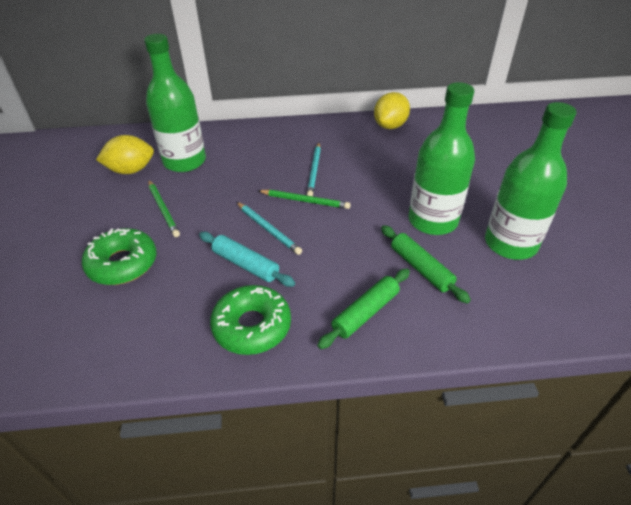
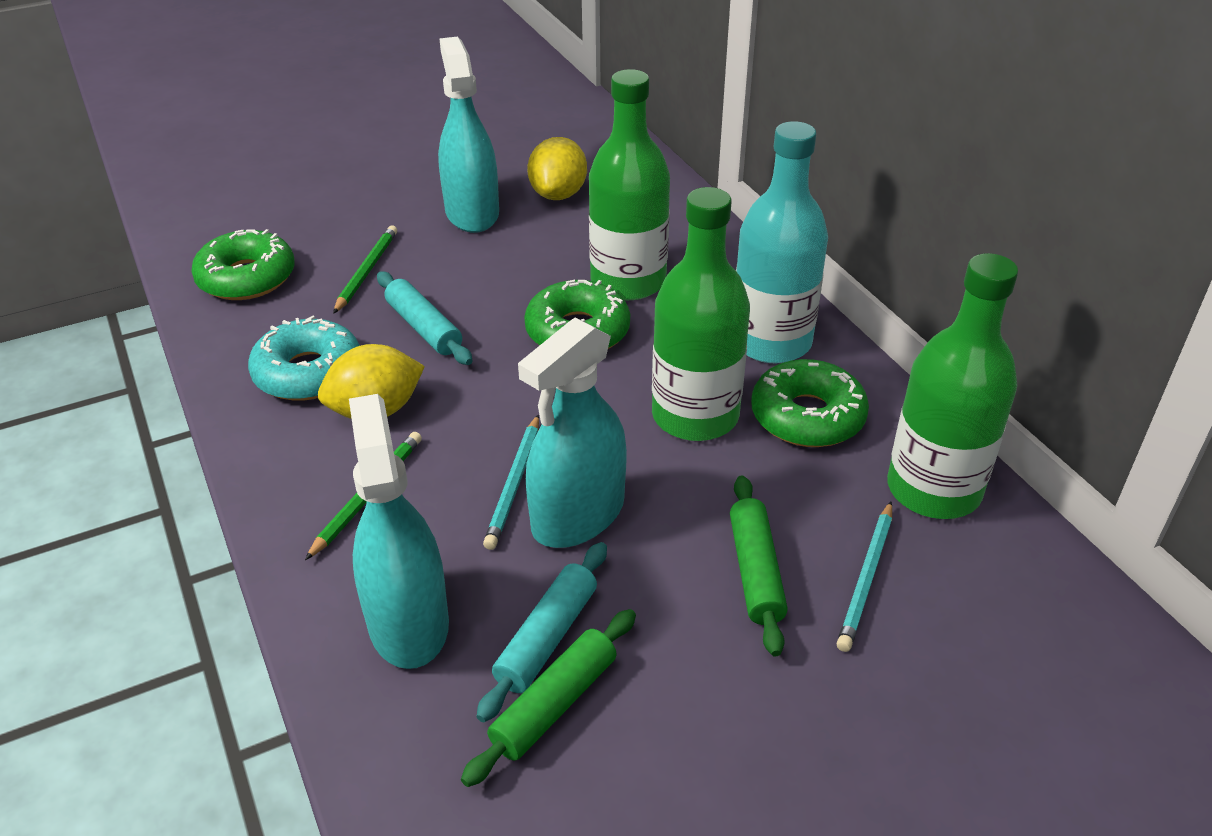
green donut: 2 -> 3
turquoise bottle: 0 -> 1
turquoise donut: 0 -> 1
turquoise rolling pin: 1 -> 2
turquoise spray bottle: 0 -> 3

